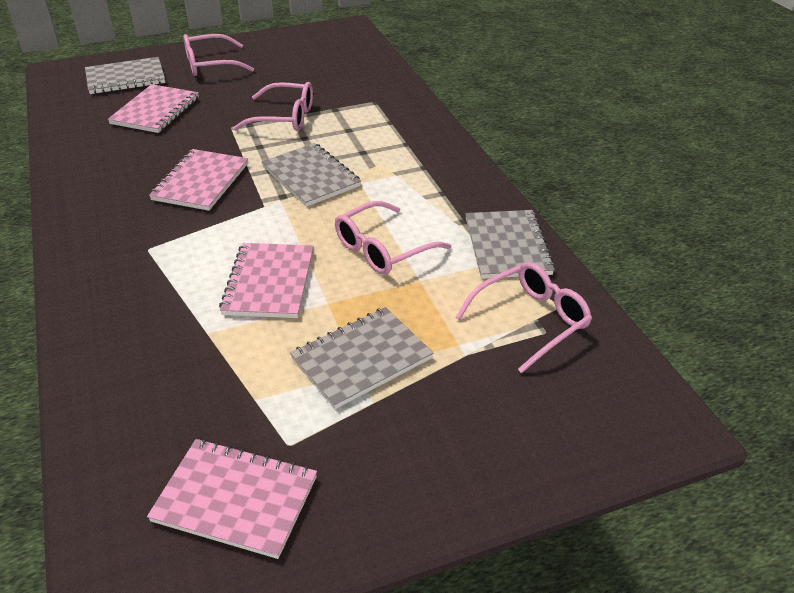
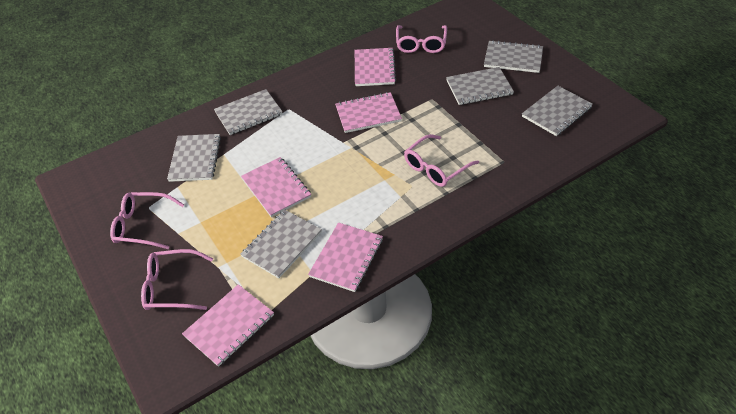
grey notebook: 4 -> 6
pink notebook: 4 -> 5

